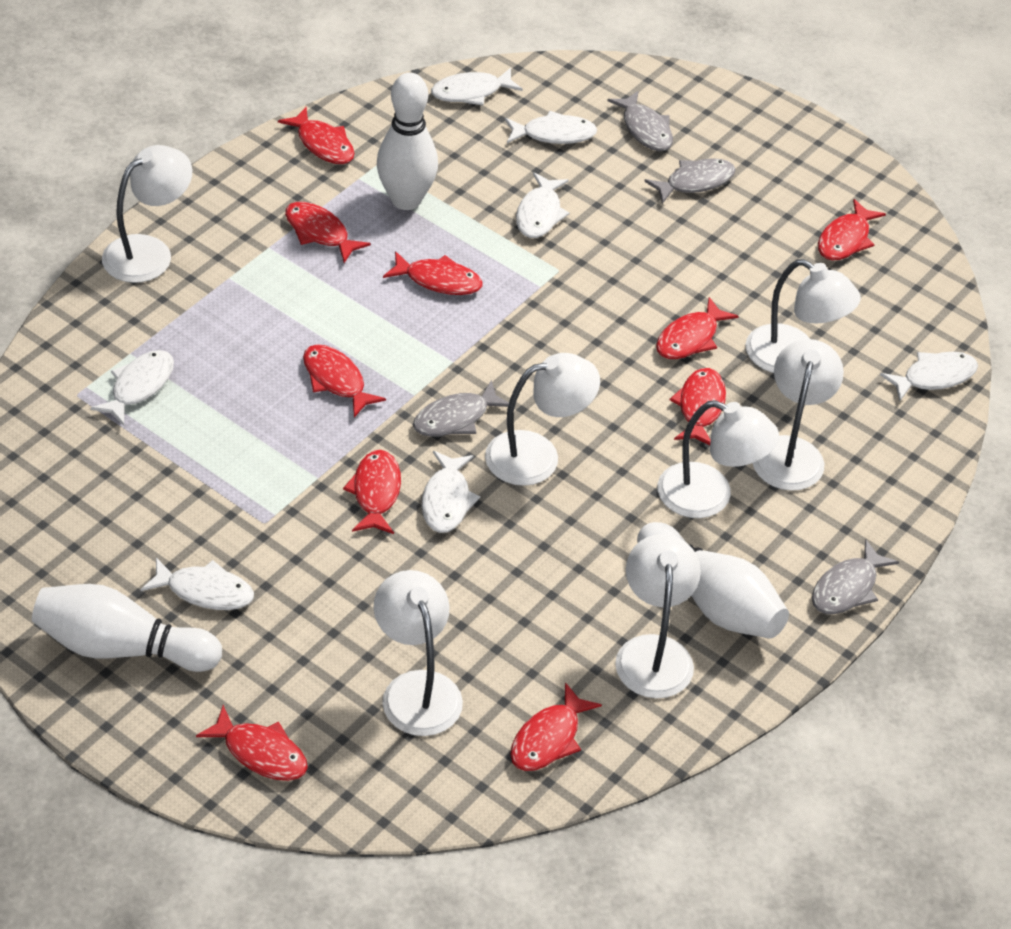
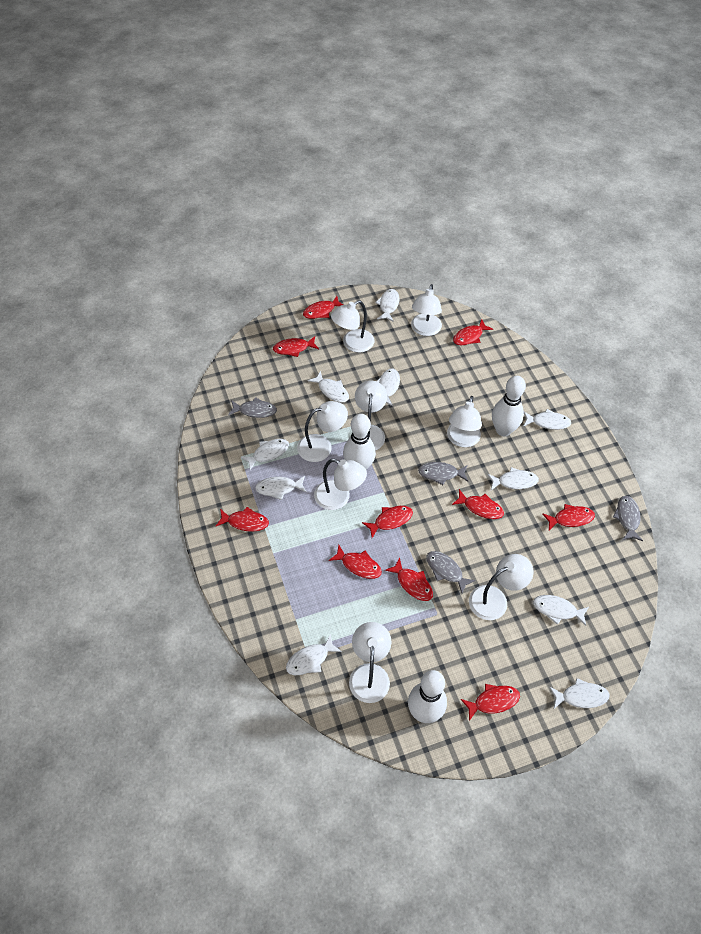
white fish: 7 -> 10
white lamp: 7 -> 8

